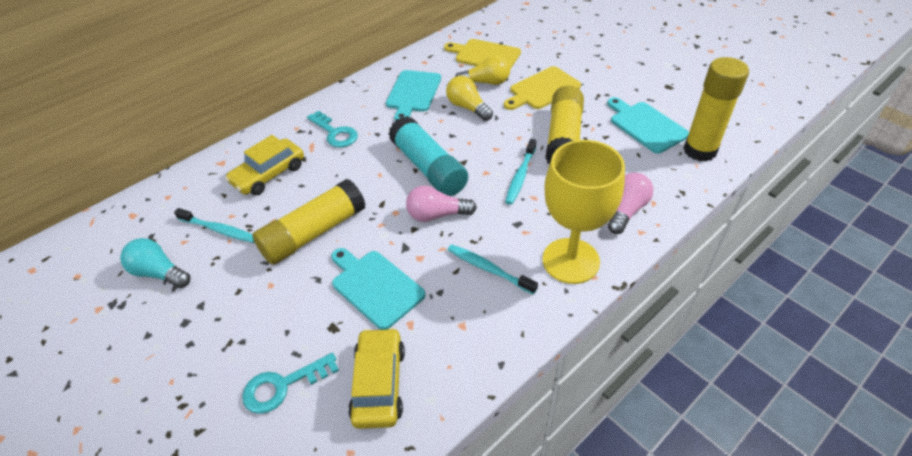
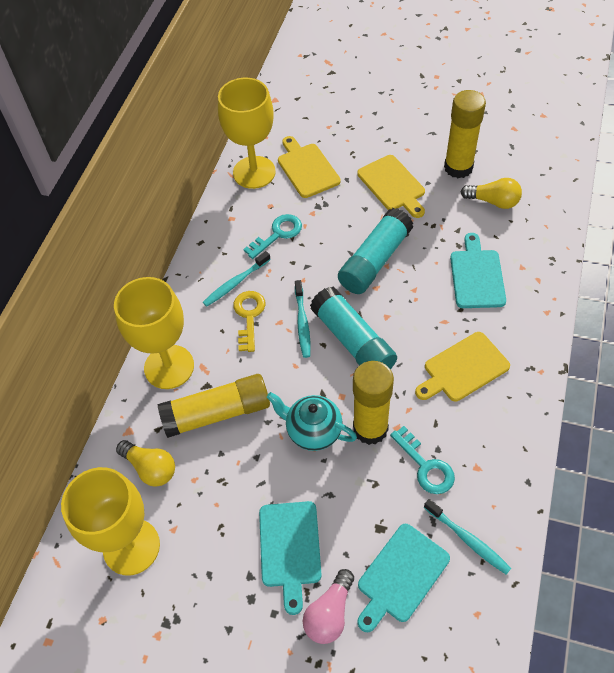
pink light bulb: 2 -> 1
turquoise glue stick: 1 -> 2
turquoise light bulb: 1 -> 0
turquoise teapot: 0 -> 1
yellow car: 2 -> 0
yellow cutting board: 2 -> 3
yellow goblet: 1 -> 3
yellow key: 0 -> 1

